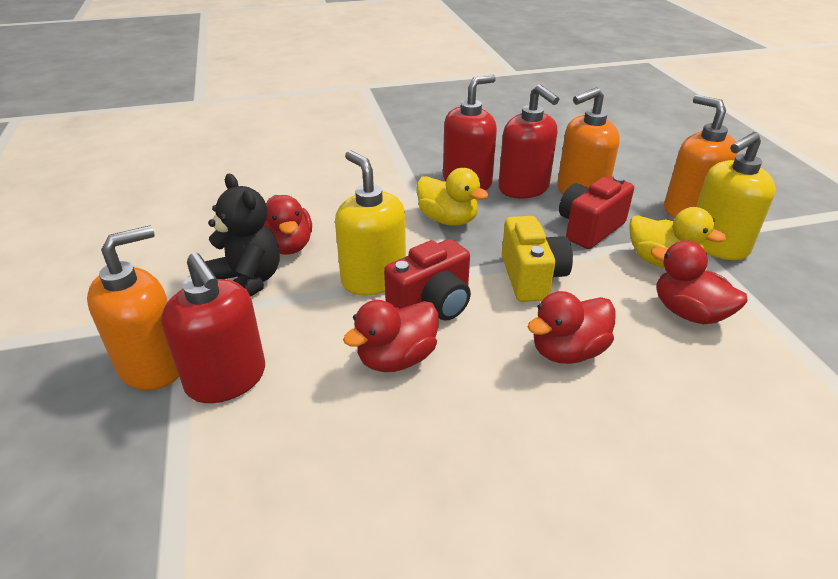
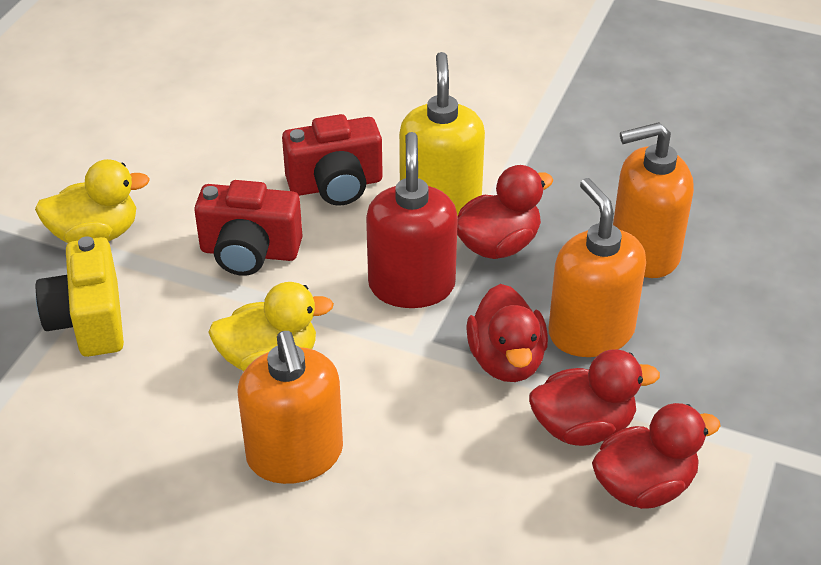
black teddy bear: 1 -> 0
red soap dispenser: 3 -> 1
yellow soap dispenser: 2 -> 1

